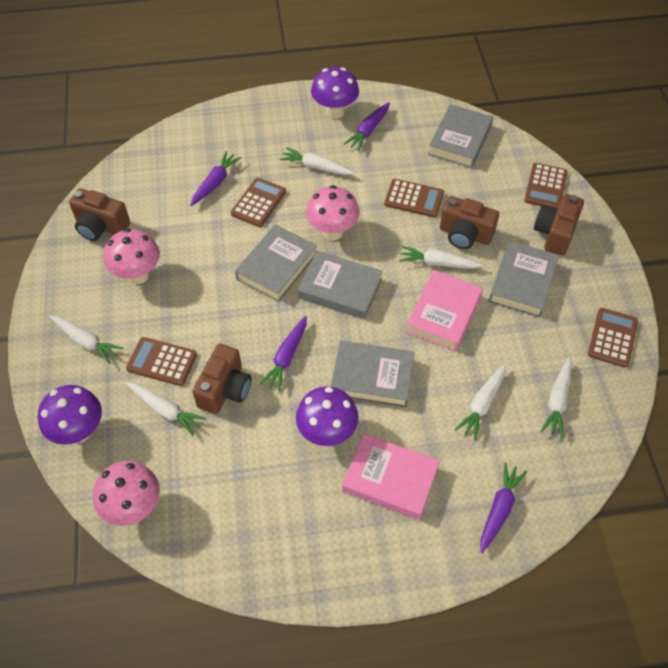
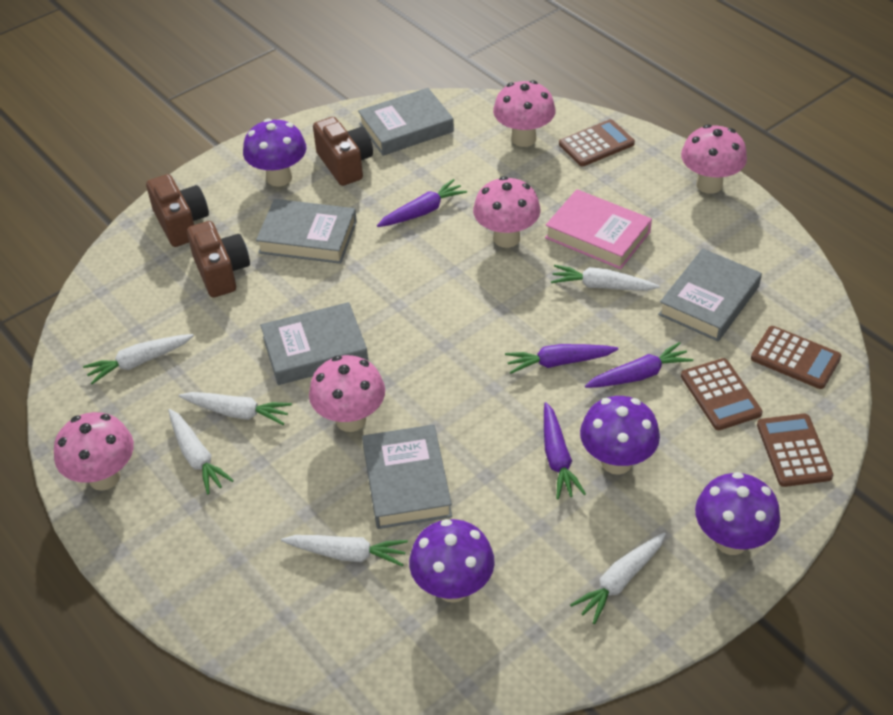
brown calculator: 5 -> 4
brown camera: 4 -> 3
pink book: 2 -> 1
pink mushroom: 3 -> 5
purple mushroom: 3 -> 4

